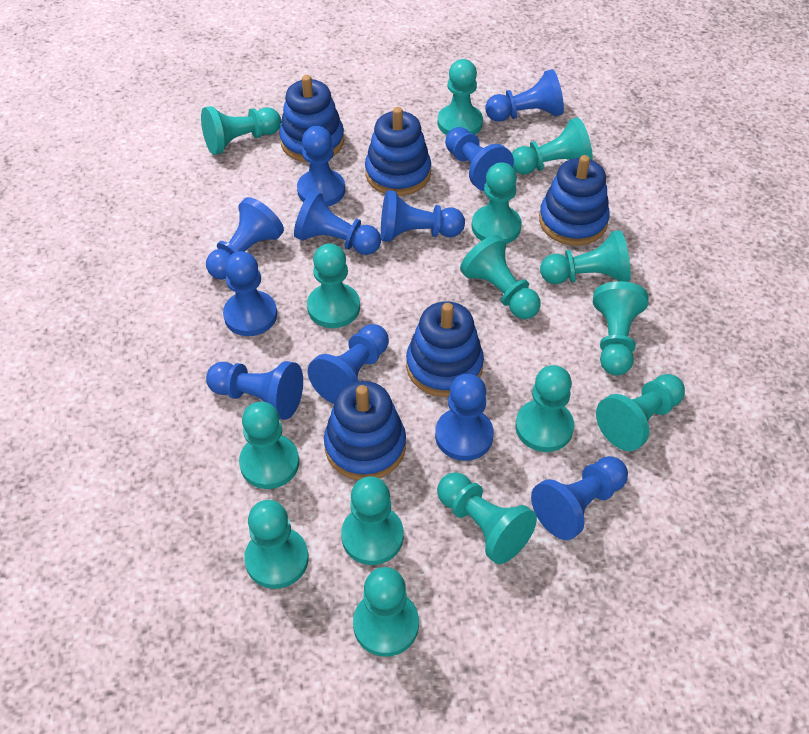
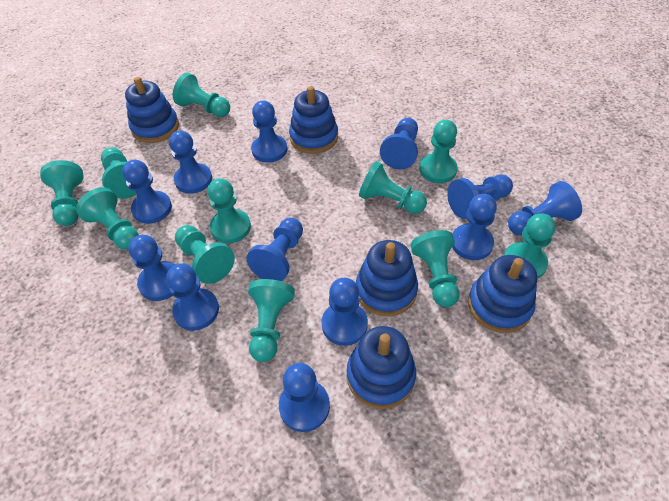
blue pawn: 11 -> 12
turquoise pawn: 15 -> 11

